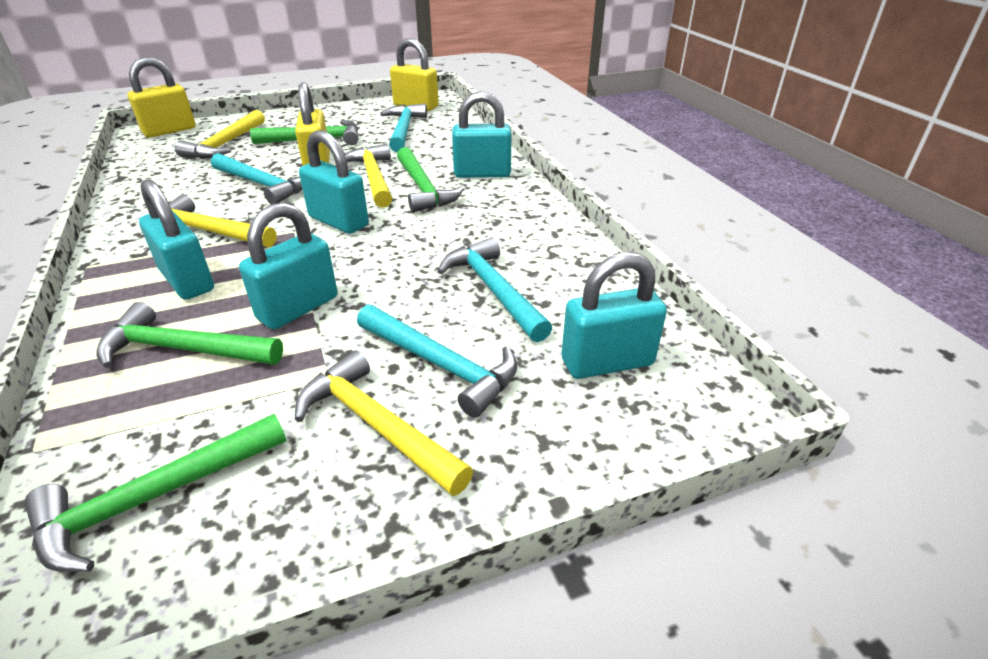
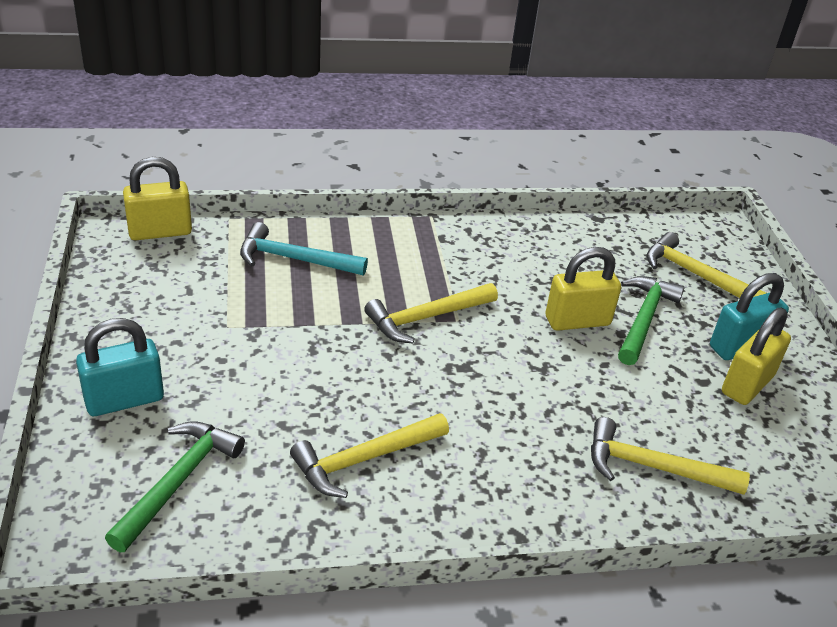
green hammer: 4 -> 2
turquoise hammer: 4 -> 1
turquoise padlock: 5 -> 2

